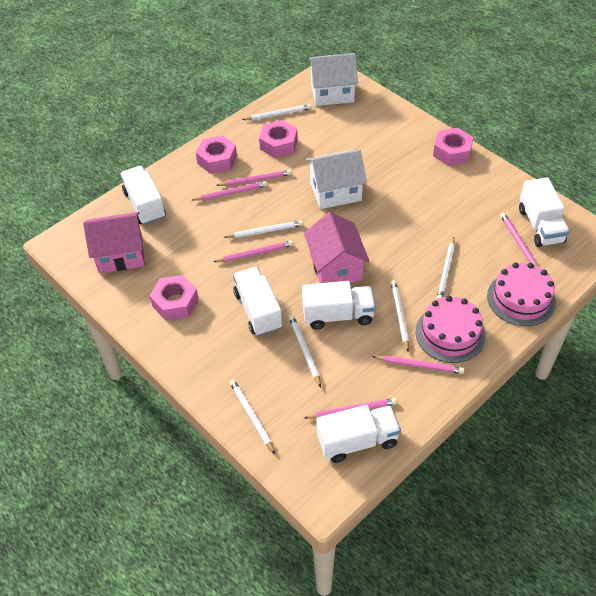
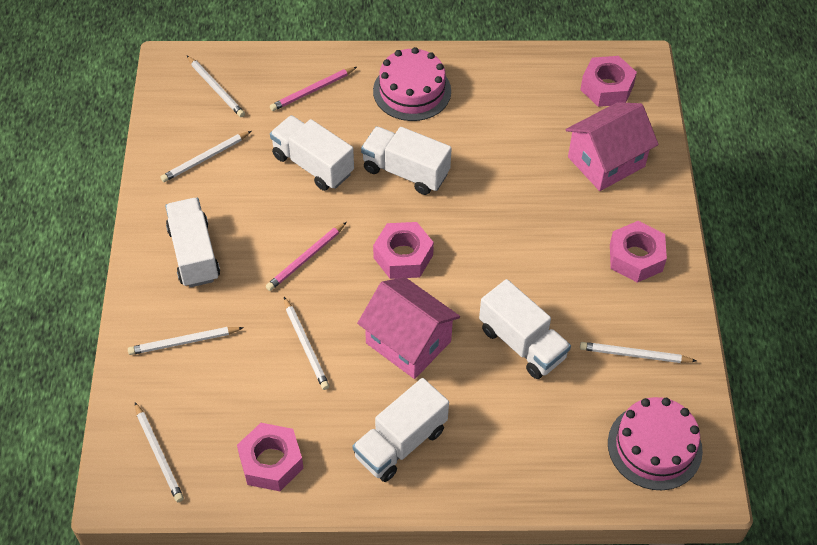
pink pencil: 6 -> 2
white house: 2 -> 0

